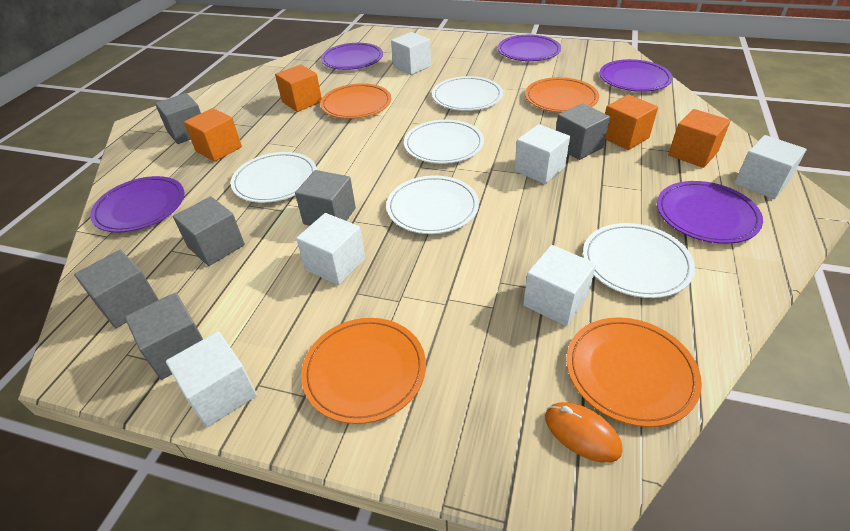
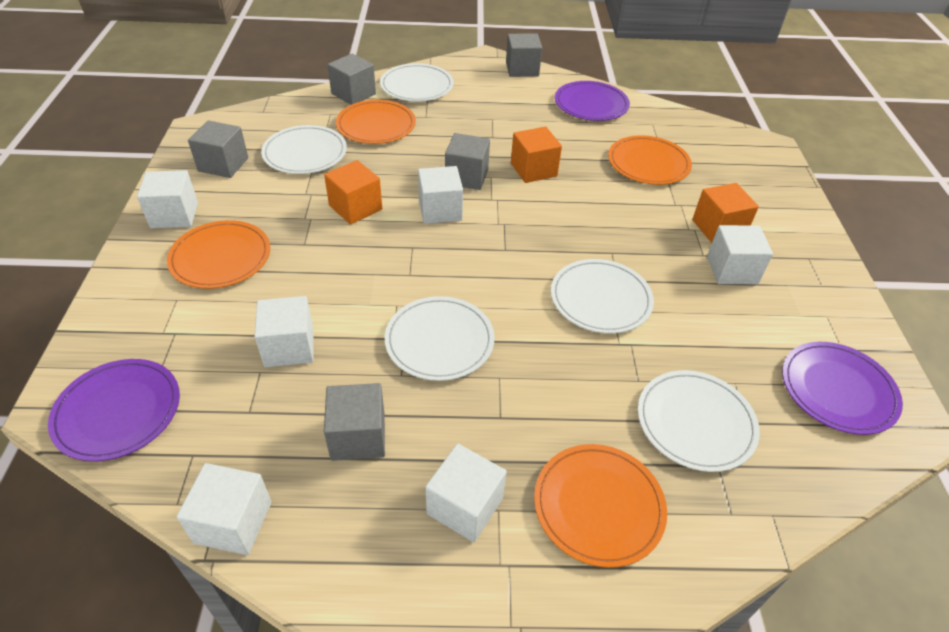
grey cube: 6 -> 5
orange cube: 4 -> 3
orange mouse: 1 -> 0
purple plate: 5 -> 3

